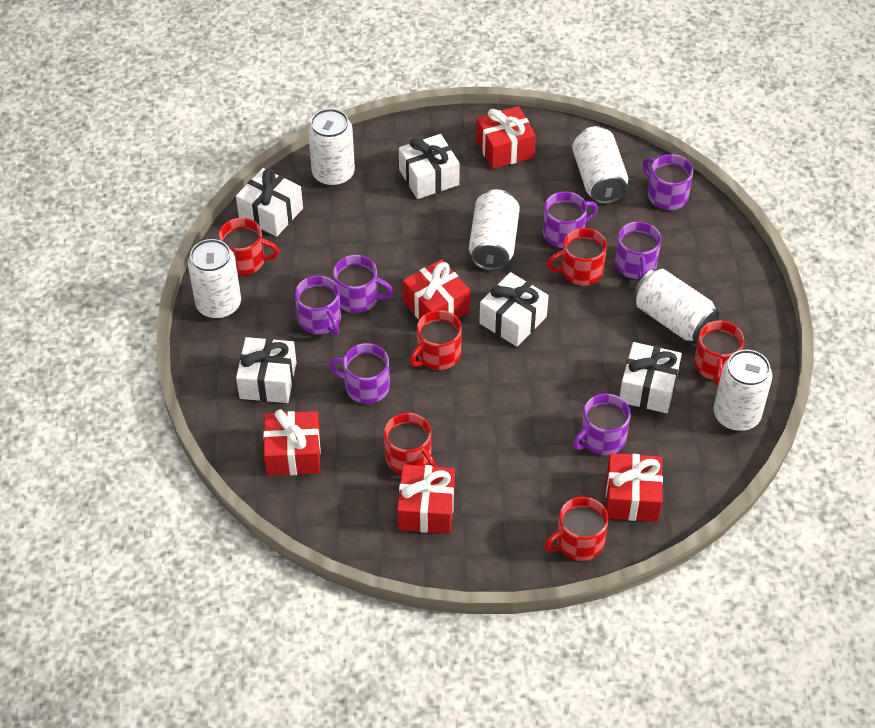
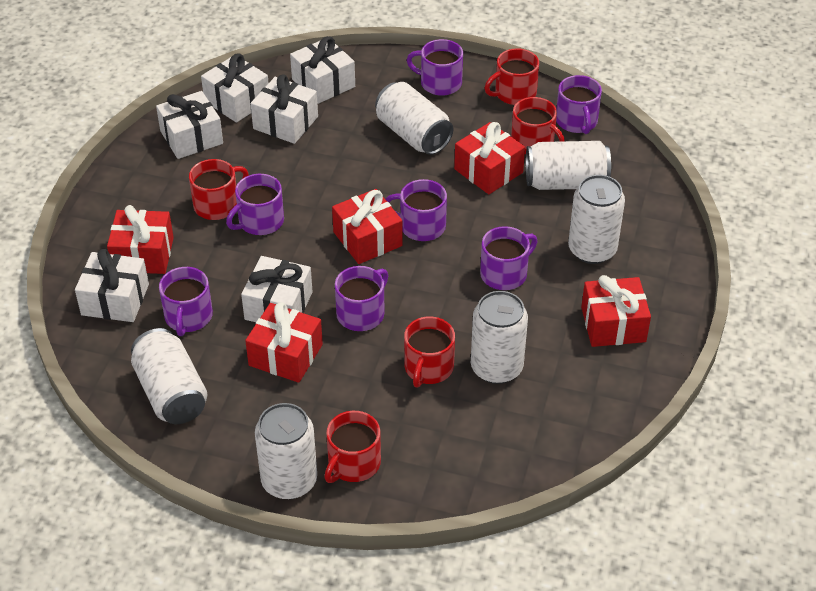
red mug: 6 -> 5
white gift: 5 -> 6

